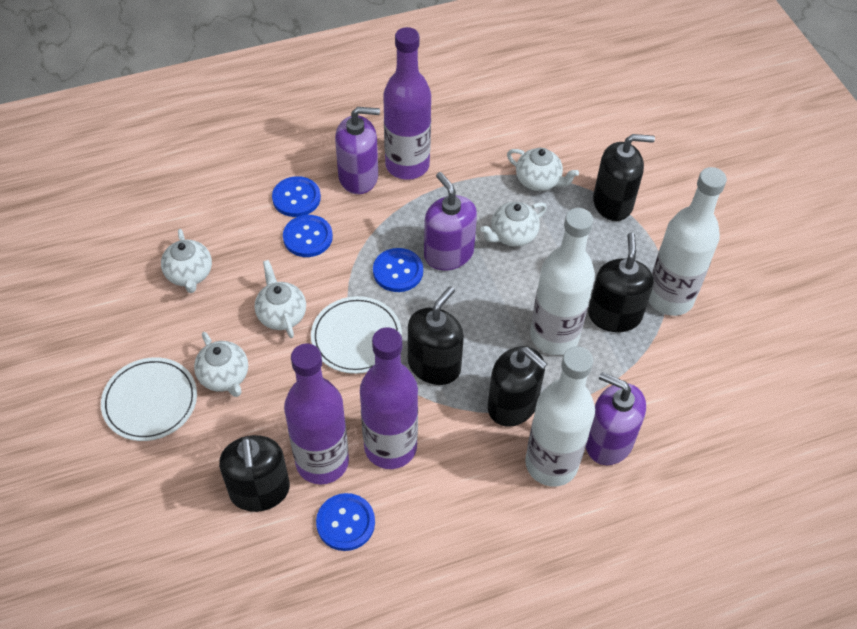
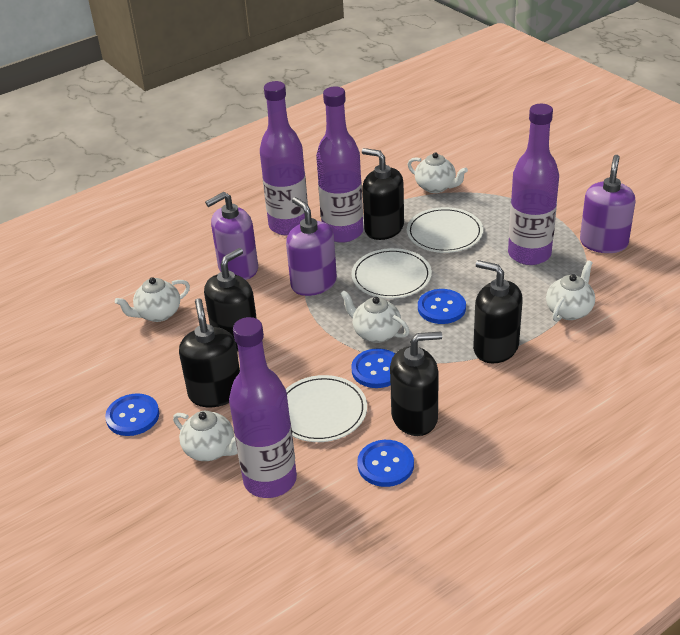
purple bottle: 3 -> 4
white bottle: 3 -> 0
white plate: 2 -> 3

